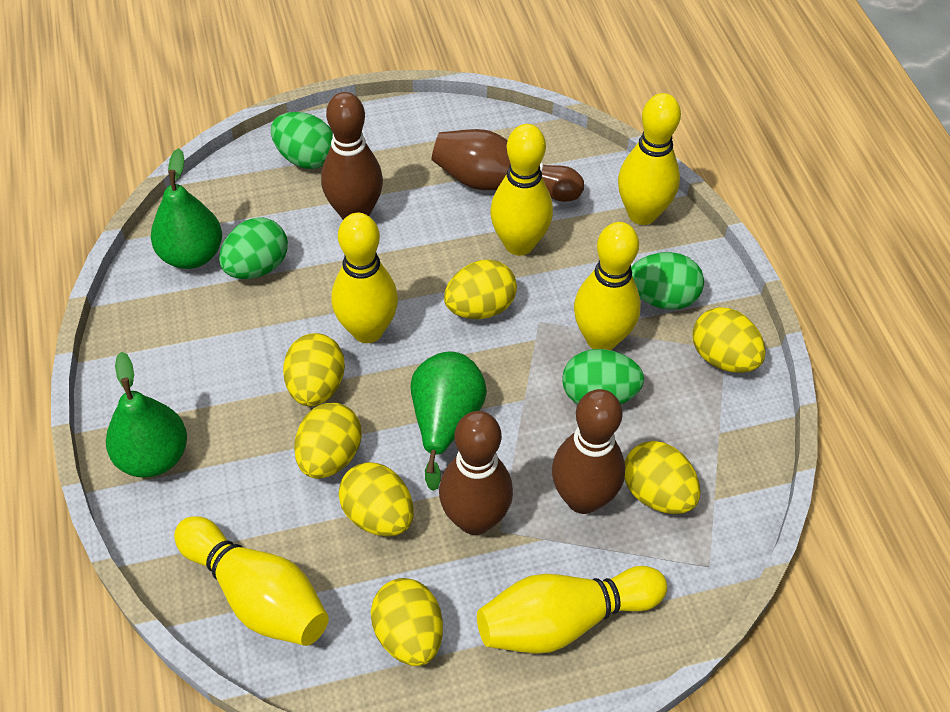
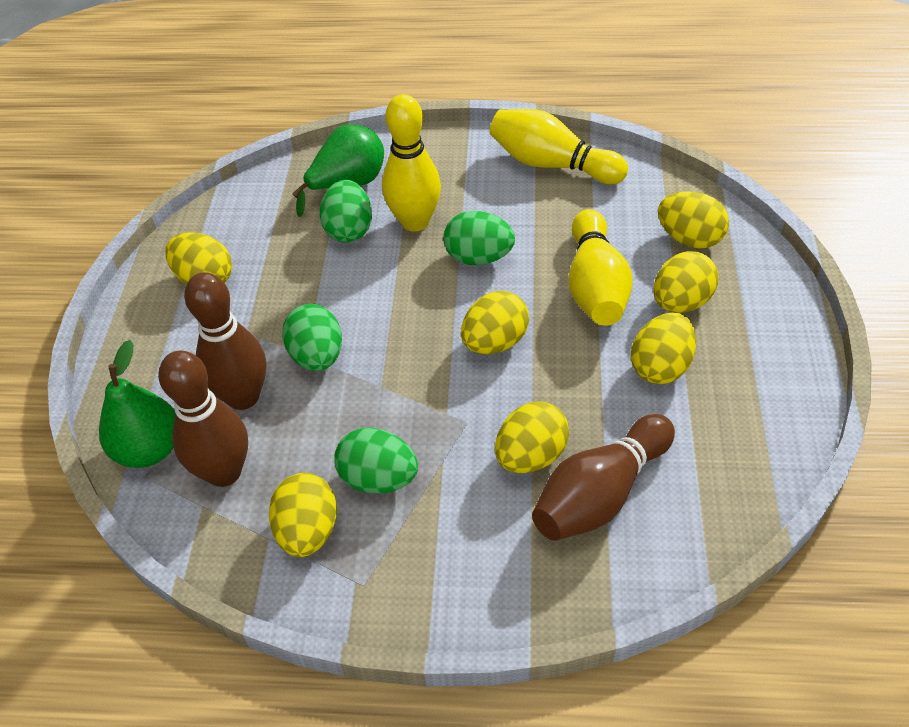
brown bowling pin: 4 -> 3
green pear: 3 -> 2
yellow bowling pin: 6 -> 3

